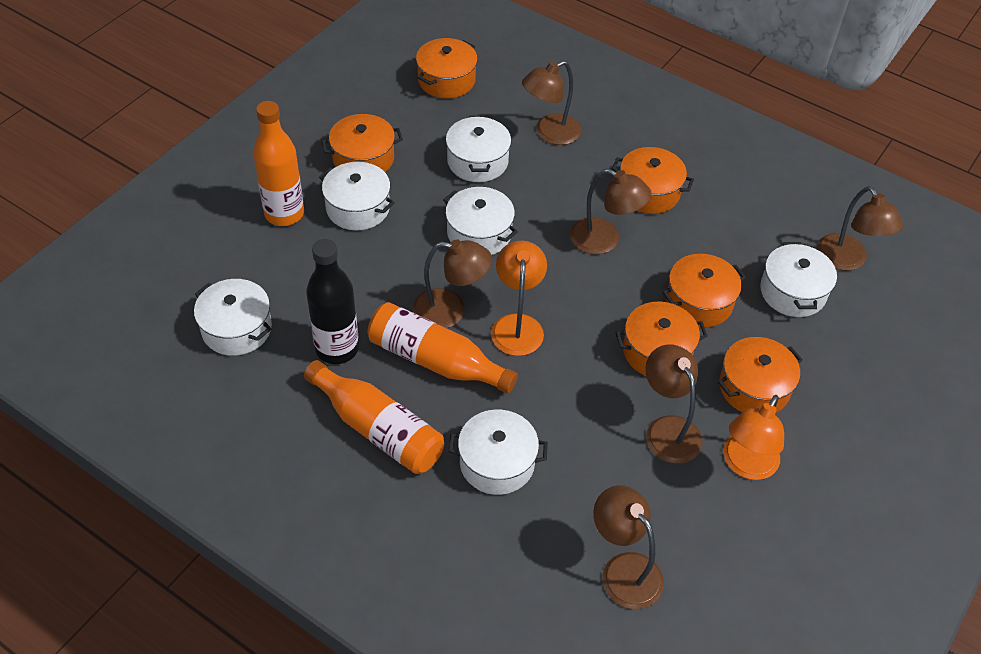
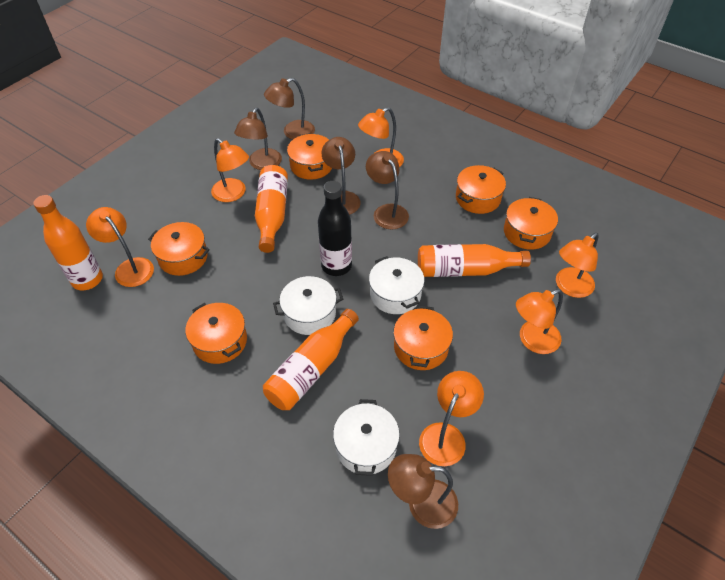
brown lamp: 6 -> 5
orange bottle: 3 -> 4
orange lamp: 2 -> 6
white pot: 6 -> 3

